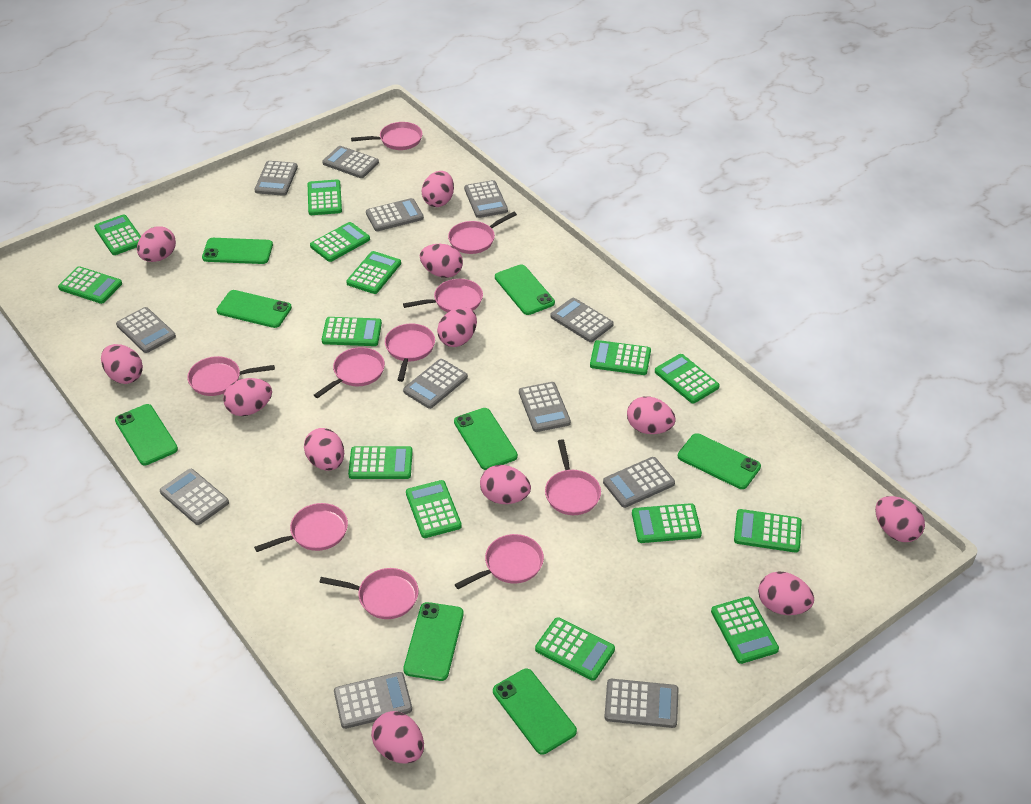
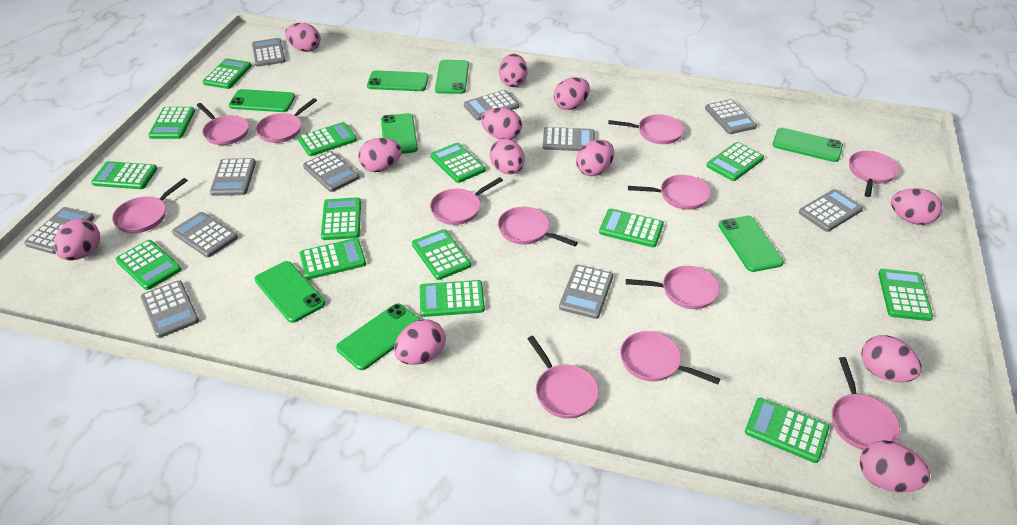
grey calculator: 12 -> 11
pink pan: 10 -> 12

